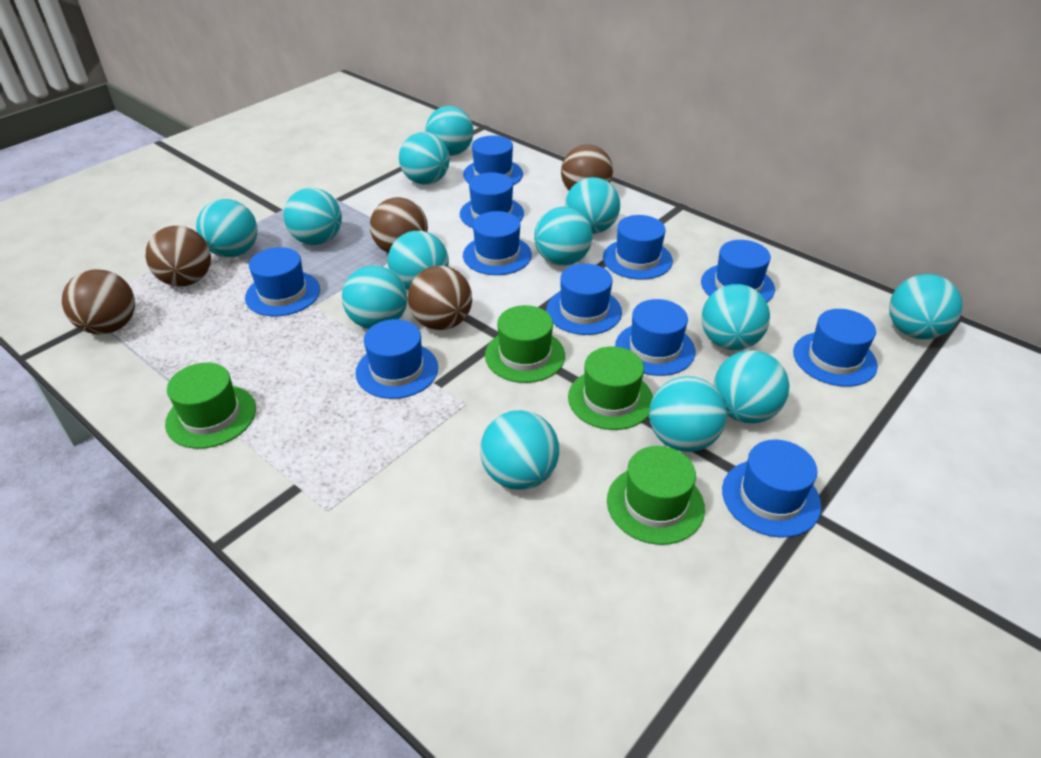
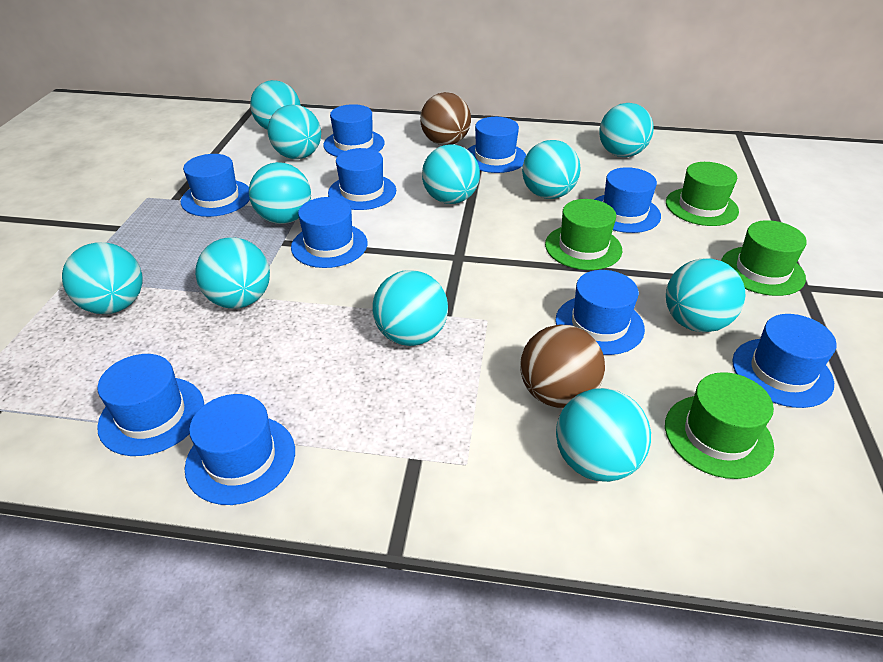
blue hat: 11 -> 10
brown ball: 5 -> 2
turquoise ball: 13 -> 11

